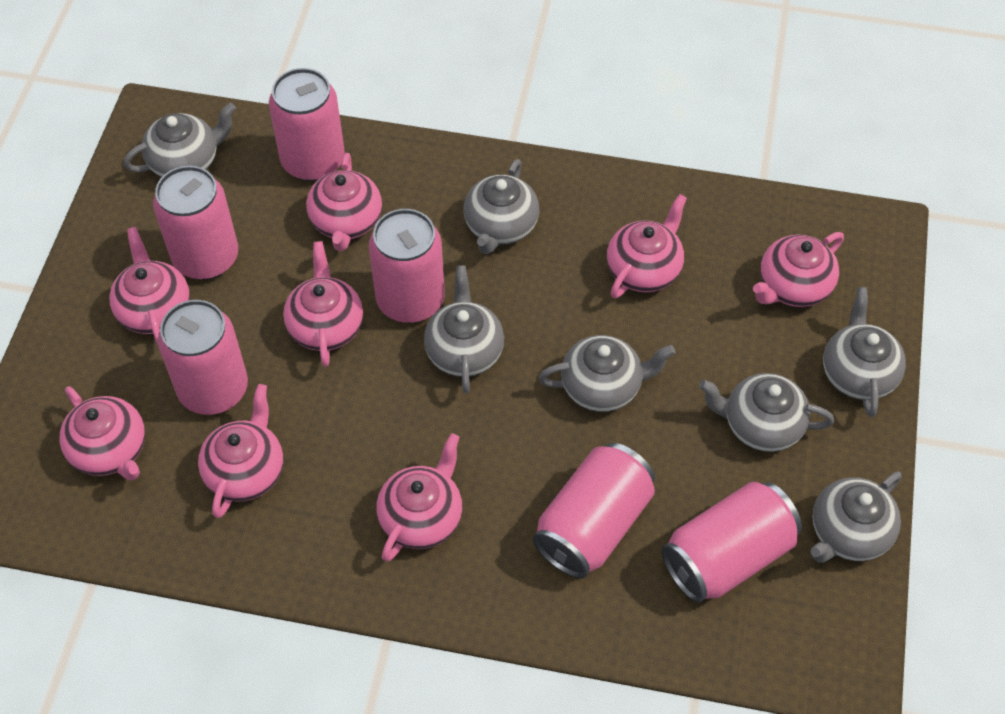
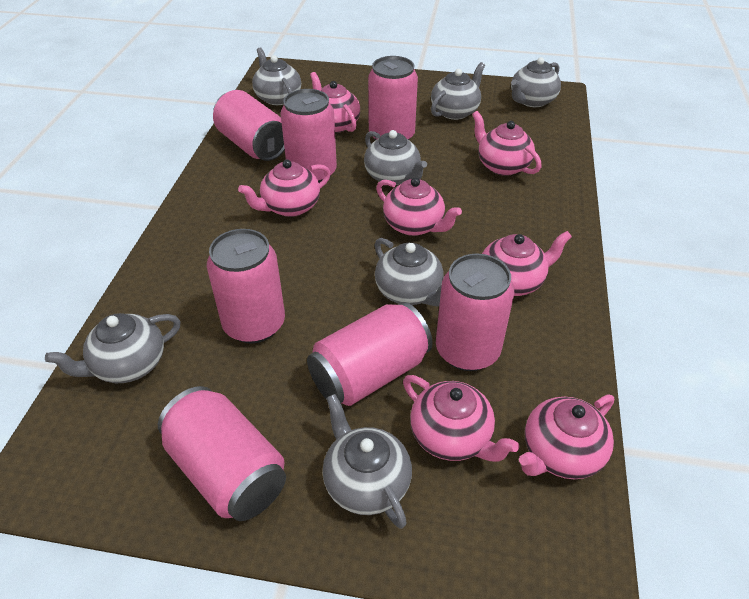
pink can: 6 -> 7
pink teapot: 8 -> 7

